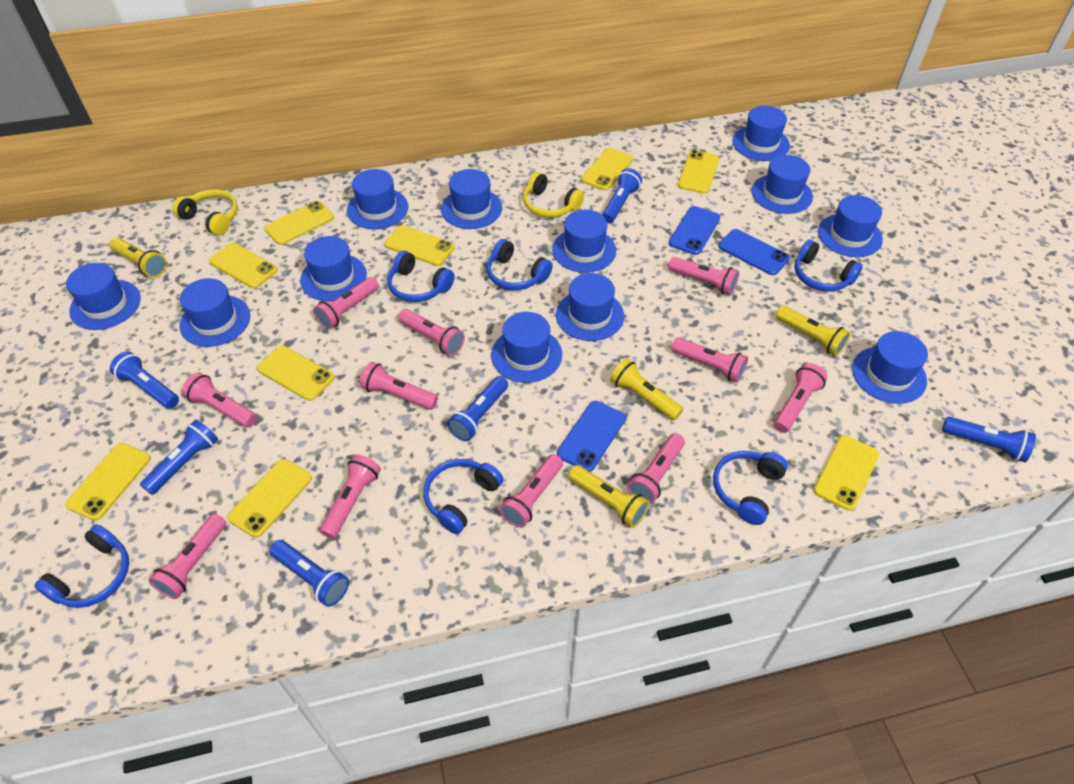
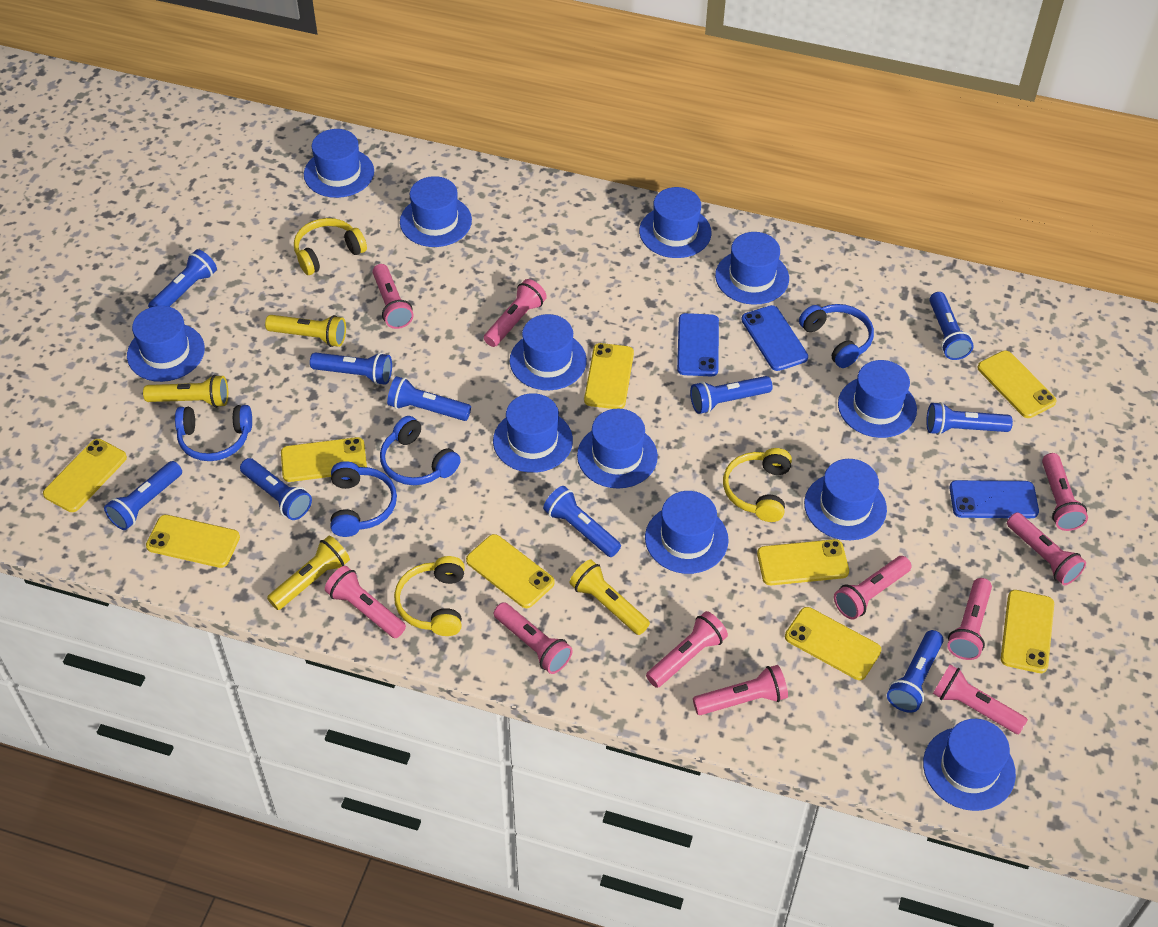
blue flashlight: 6 -> 10
blue headphones: 6 -> 4
yellow headphones: 2 -> 3

